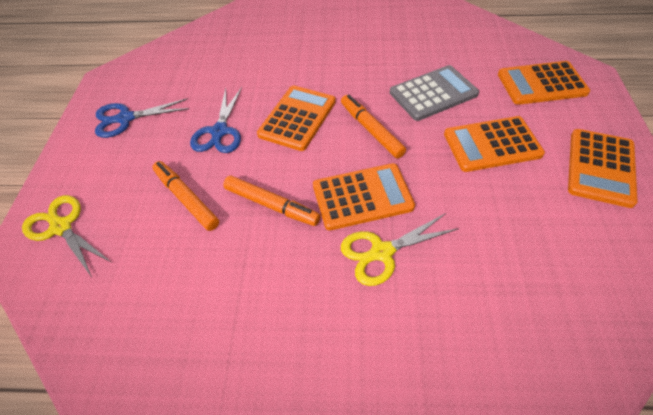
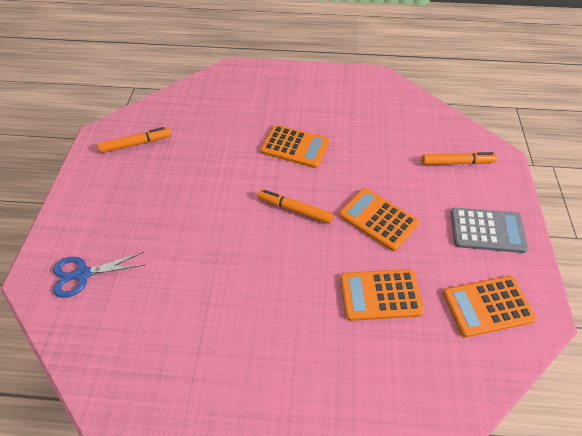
blue scissors: 2 -> 1
orange calculator: 5 -> 4
yellow scissors: 2 -> 0

